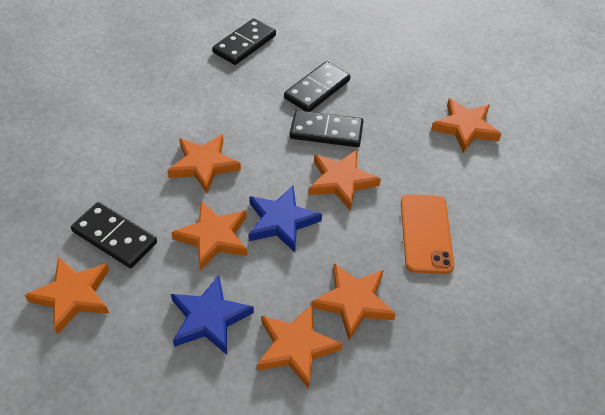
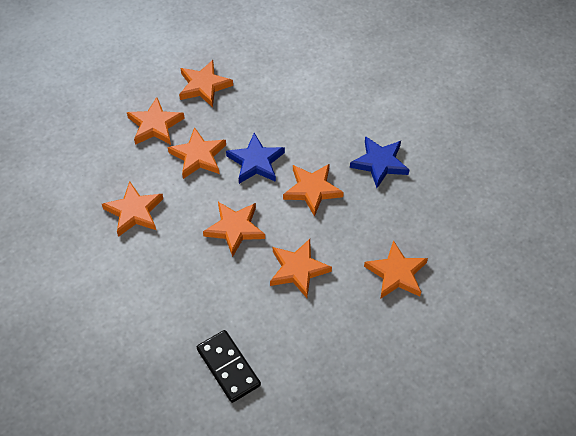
black domino: 4 -> 1
orange phone: 1 -> 0
orange star: 7 -> 8

